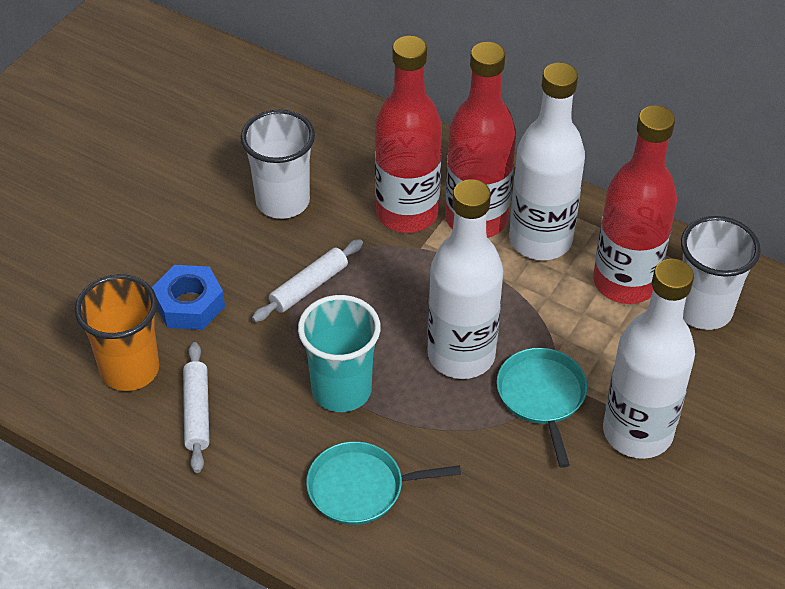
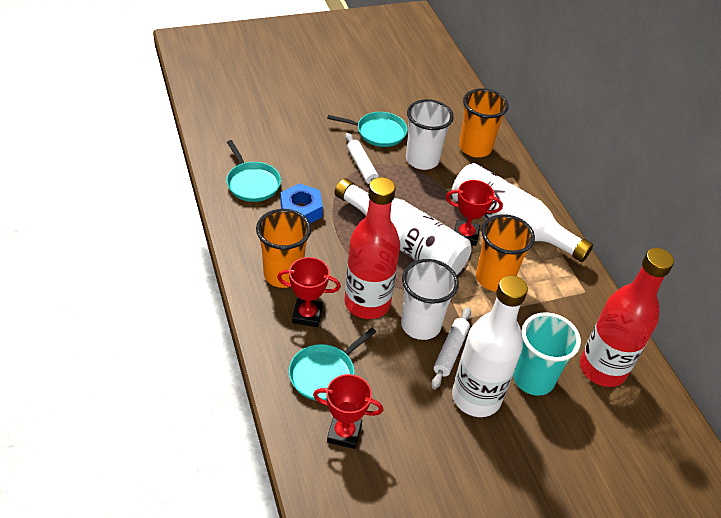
orange cup: 1 -> 3
red bottle: 3 -> 2
red trophy: 0 -> 3
turquoise pan: 2 -> 3

